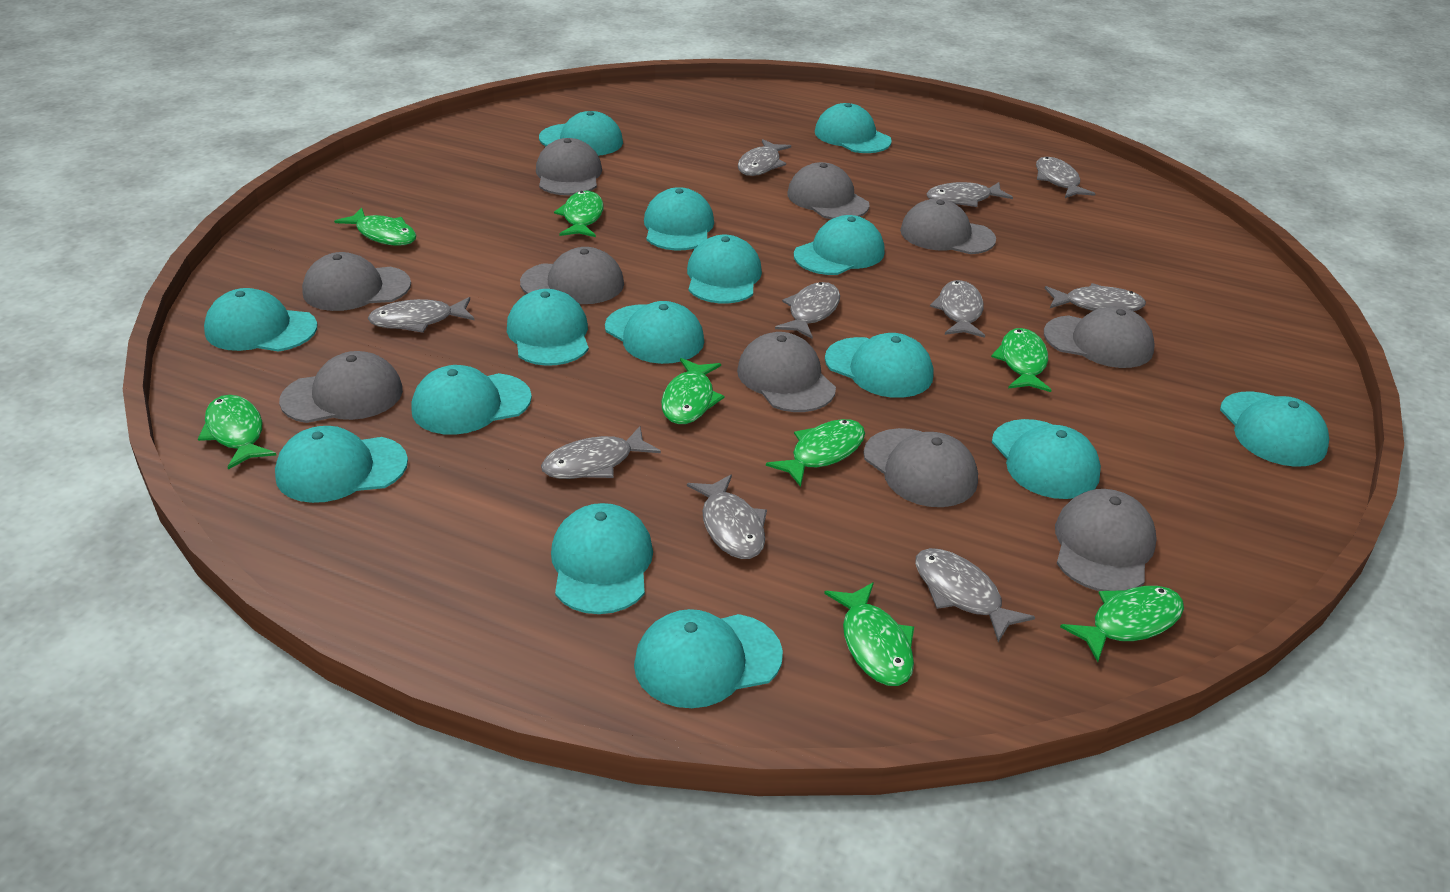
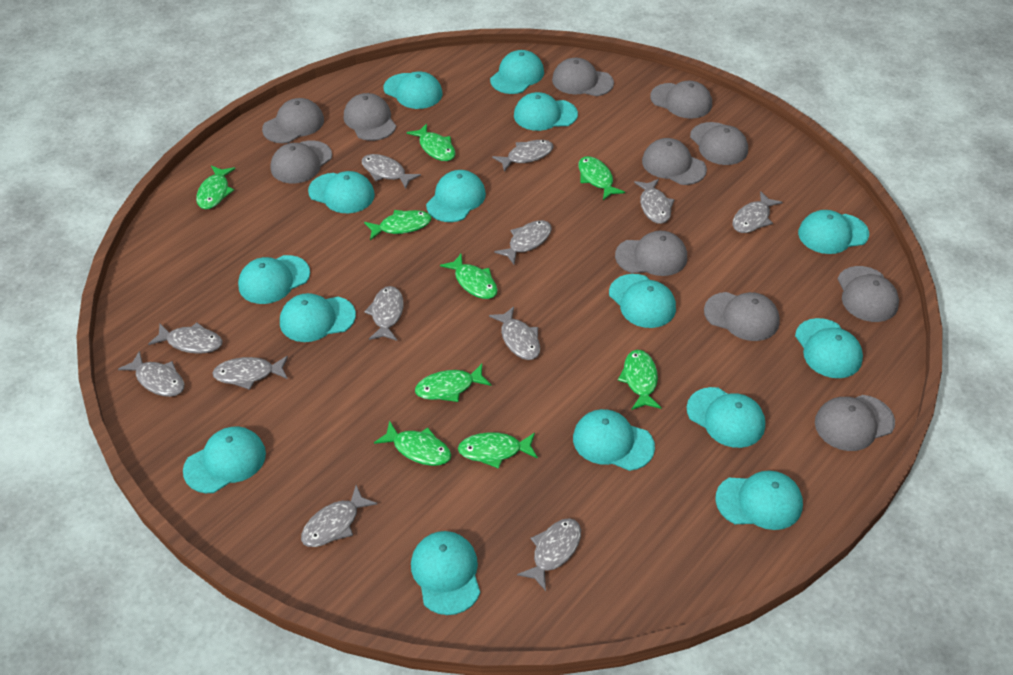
green fish: 8 -> 9
grey cap: 10 -> 11
grey fish: 10 -> 12

